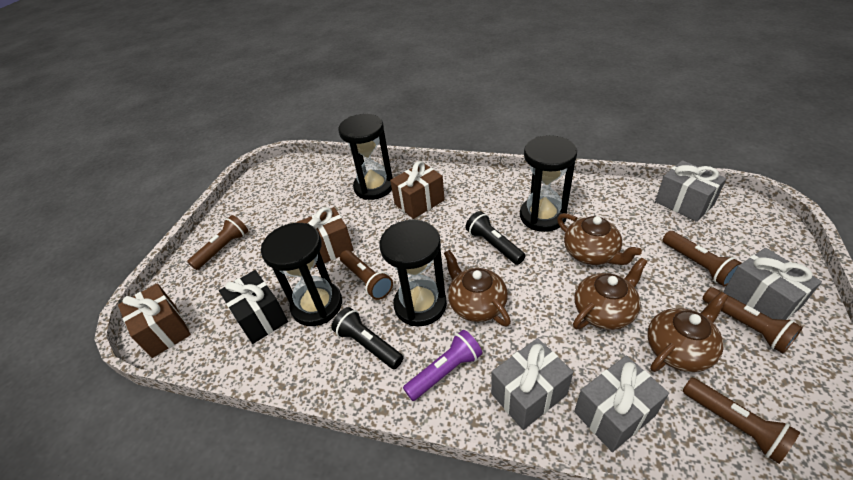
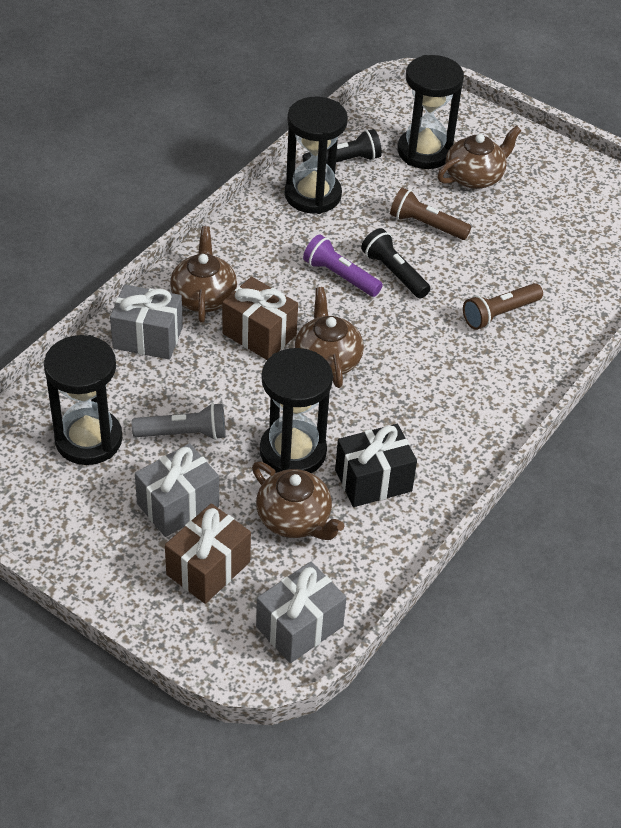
brown flashlight: 5 -> 2
brown gift: 3 -> 2
grey flashlight: 0 -> 1
grey gift: 4 -> 3

